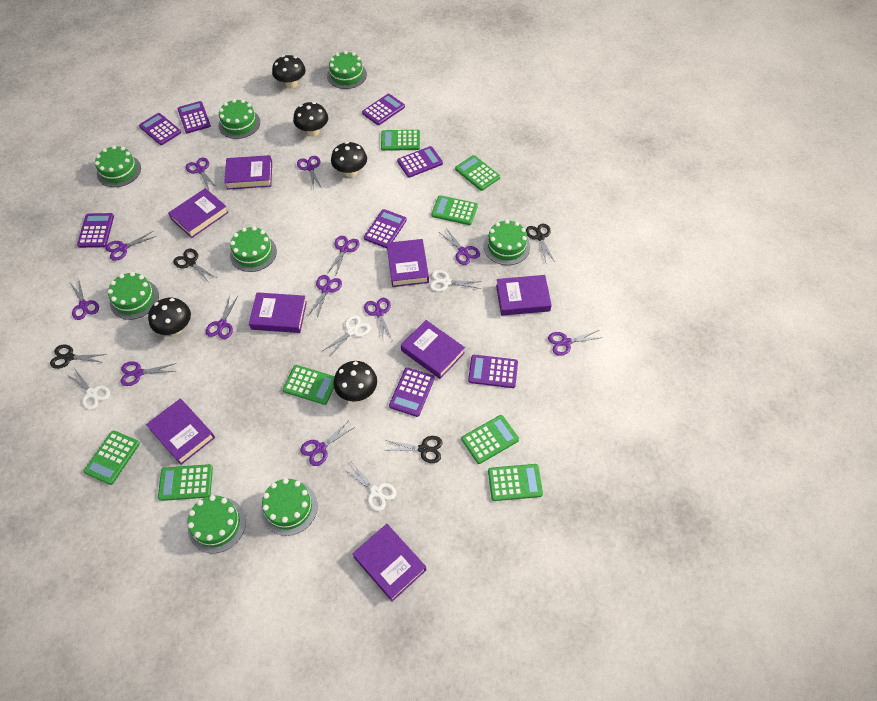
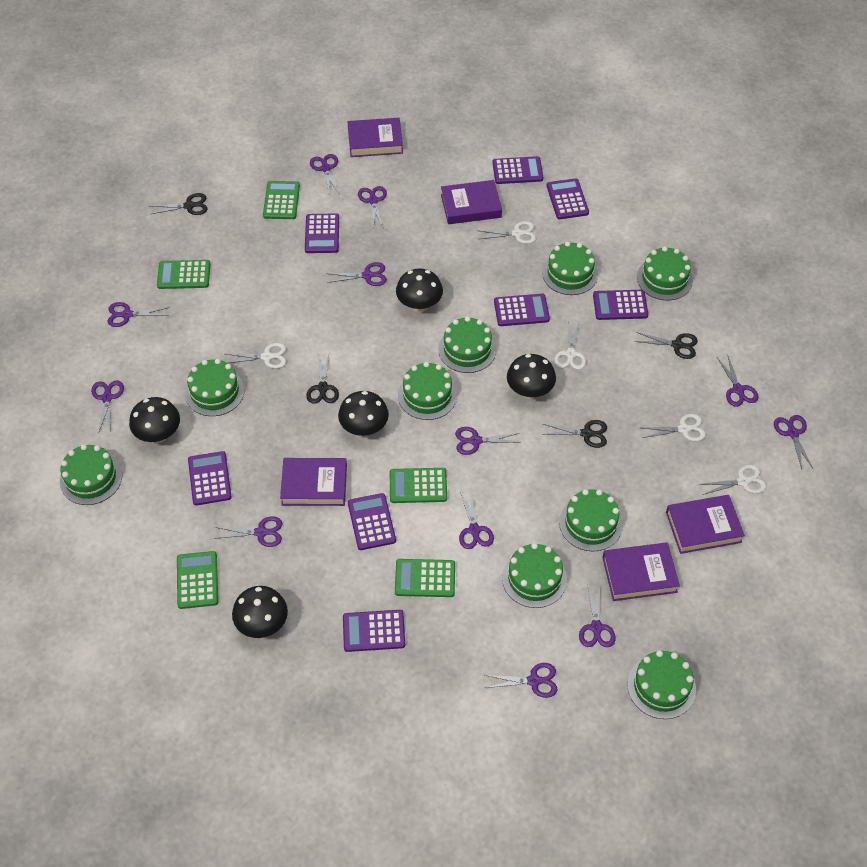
green cake: 8 -> 9
green calculator: 8 -> 5
purple book: 8 -> 5
white scissors: 4 -> 5

